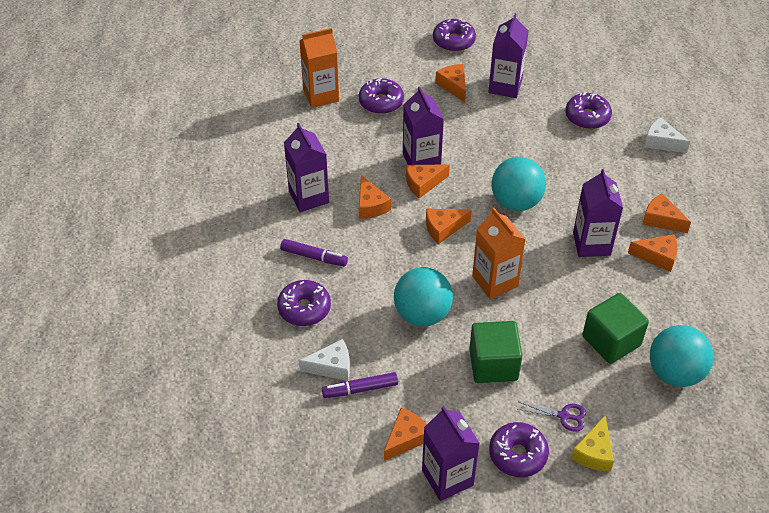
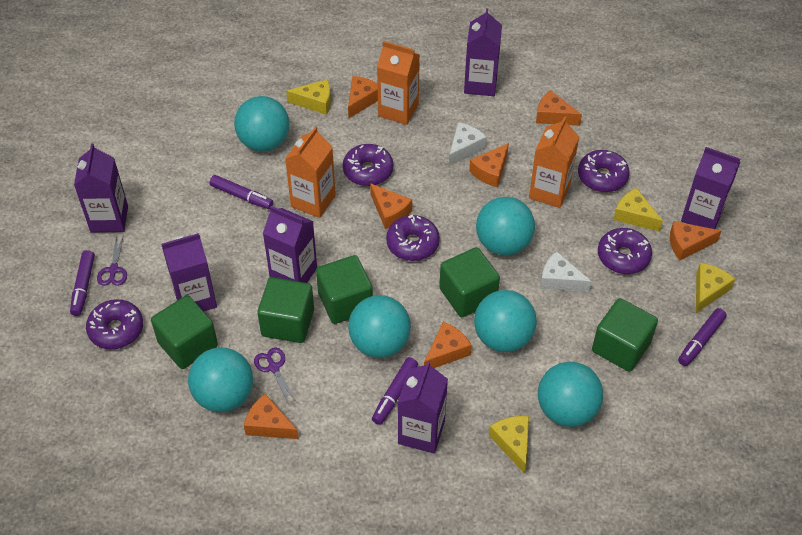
green cube: 2 -> 5
orange carton: 2 -> 3
purple carton: 5 -> 6
purple marker: 2 -> 4
purple scissors: 1 -> 2
turquoise ball: 3 -> 6
yellow cheese: 1 -> 4

